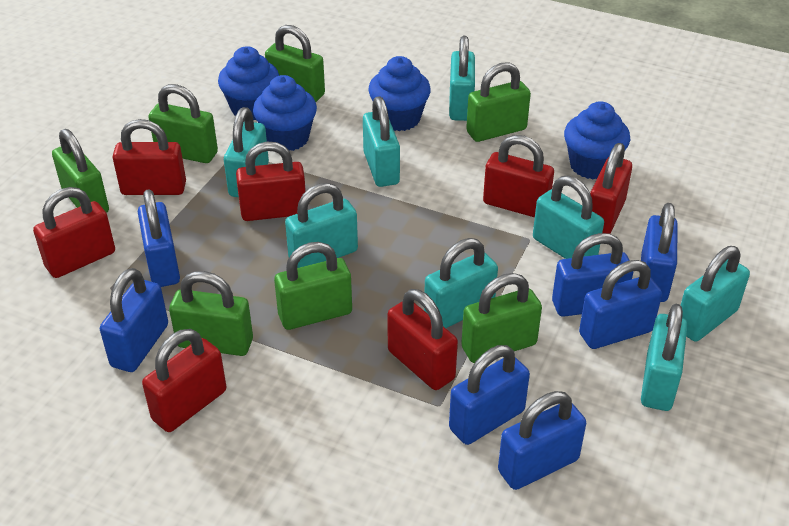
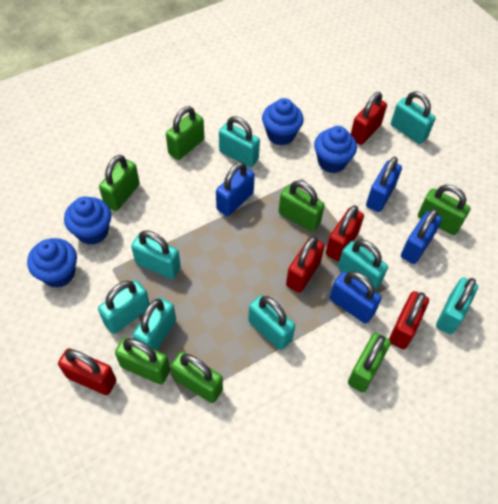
blue padlock: 7 -> 4
red padlock: 7 -> 5

